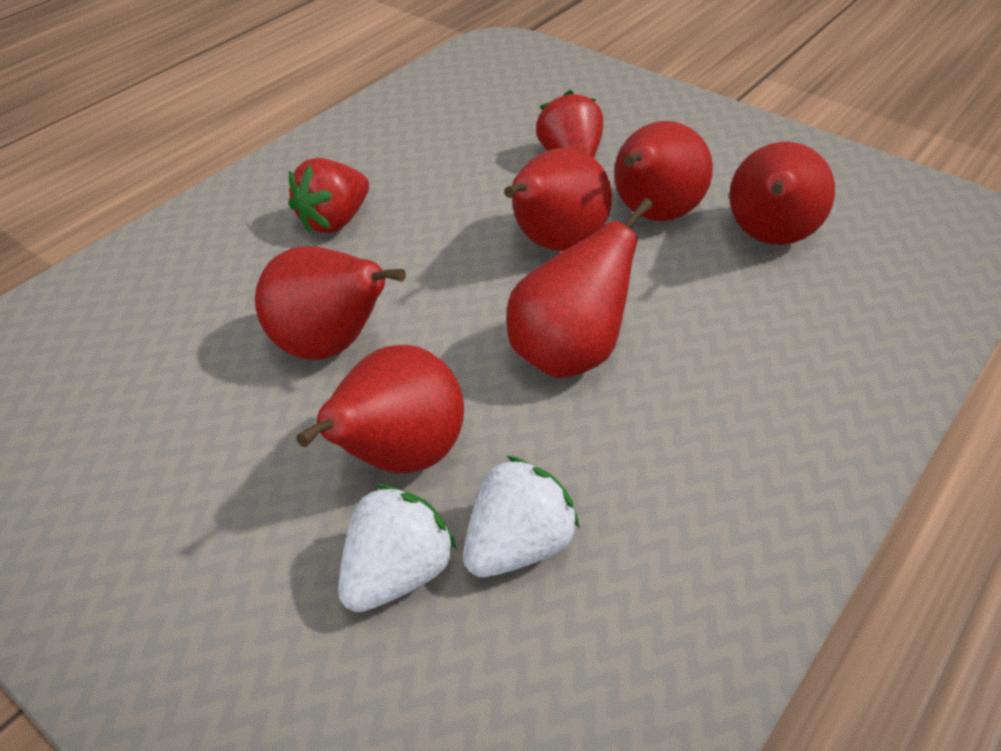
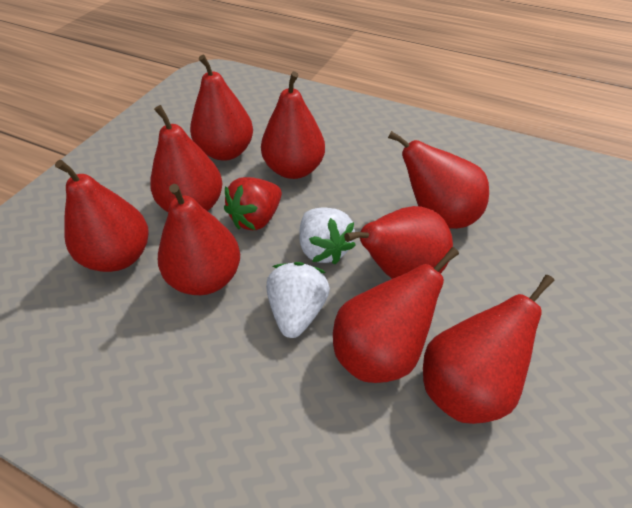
red pear: 6 -> 9
red strawberry: 2 -> 1

